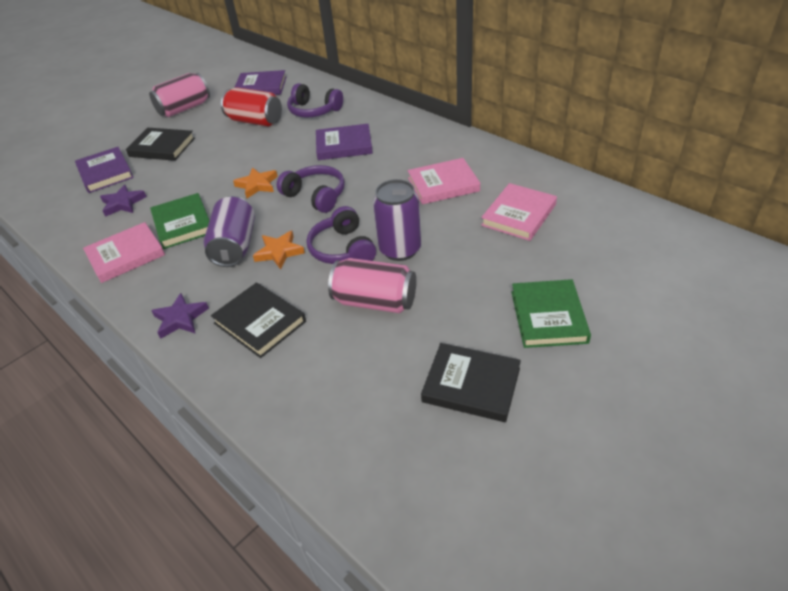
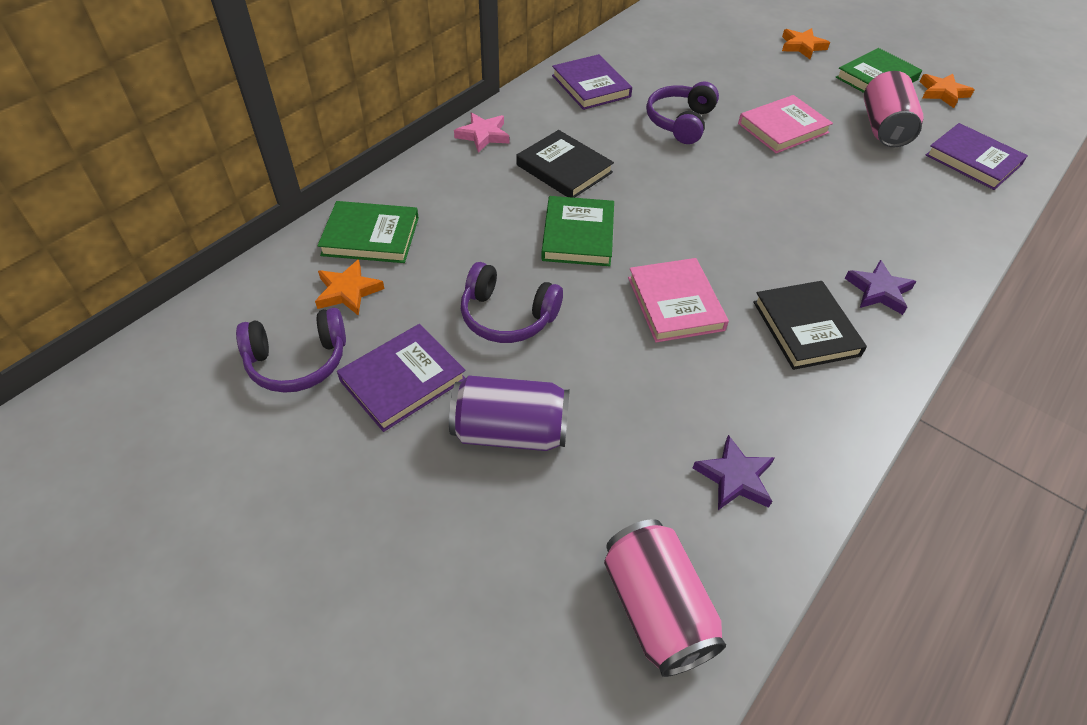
black book: 3 -> 2
green book: 2 -> 3
orange star: 2 -> 3
pink book: 3 -> 2
pink star: 0 -> 1
purple can: 2 -> 1
red can: 1 -> 0

